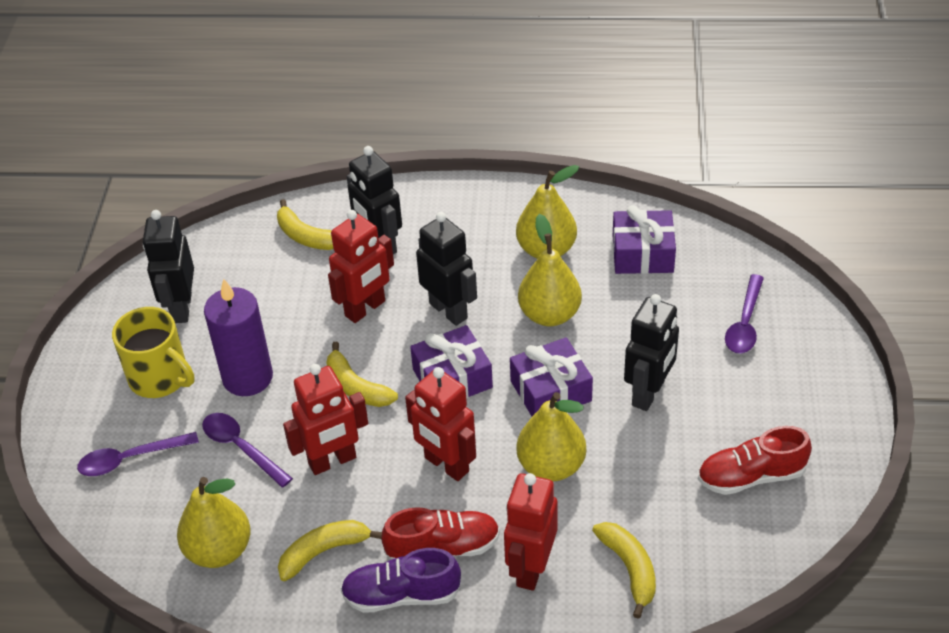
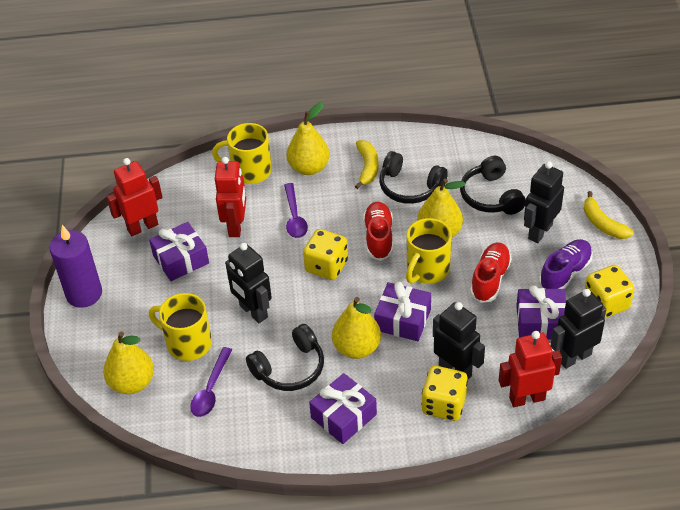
black headphones: 0 -> 3
purple gift: 3 -> 4
purple spoon: 3 -> 2
red robot: 4 -> 3
yellow banana: 4 -> 2
yellow dice: 0 -> 3
yellow mug: 1 -> 3

